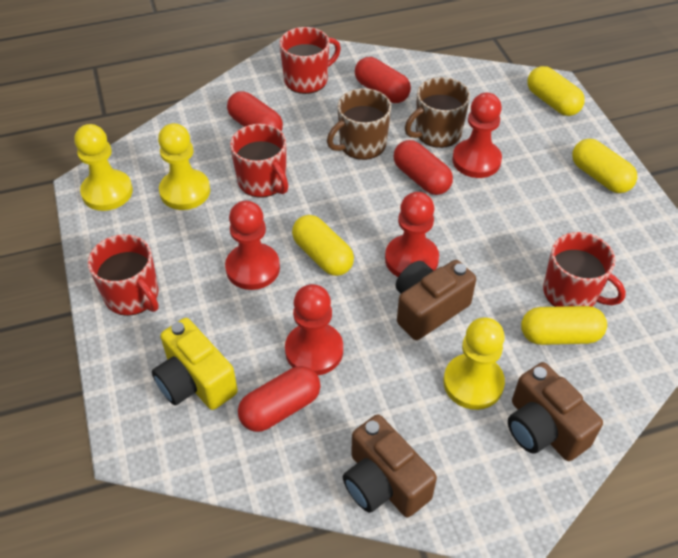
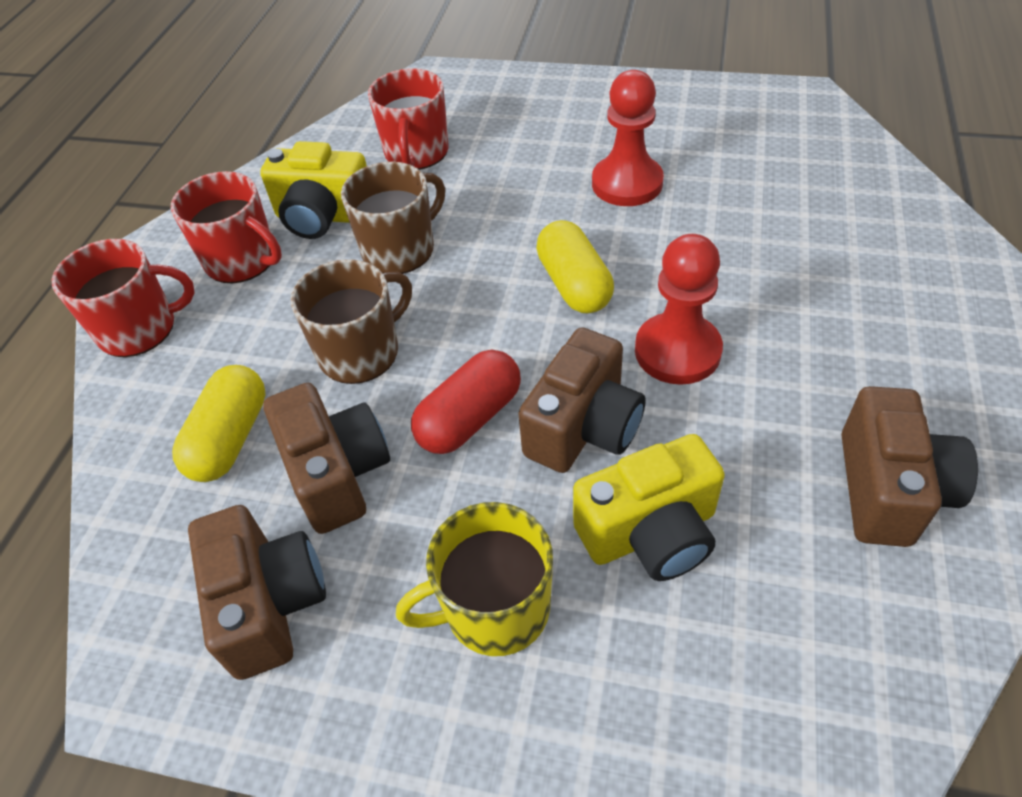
brown camera: 3 -> 4
red capsule: 4 -> 1
red mug: 4 -> 3
red pawn: 4 -> 2
yellow camera: 1 -> 2
yellow capsule: 4 -> 2
yellow mug: 0 -> 1
yellow pawn: 3 -> 0

